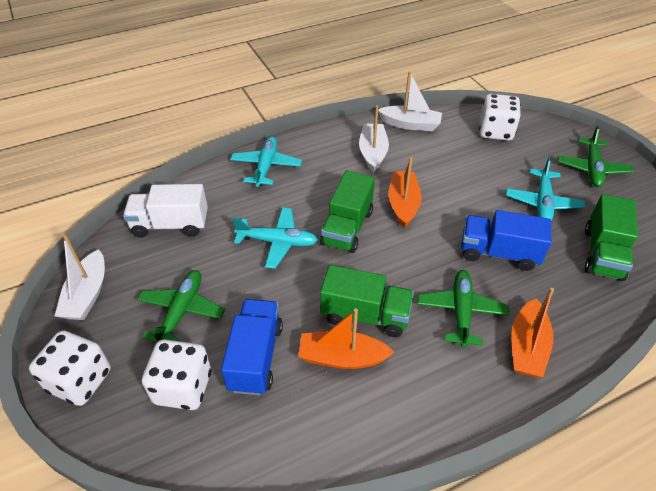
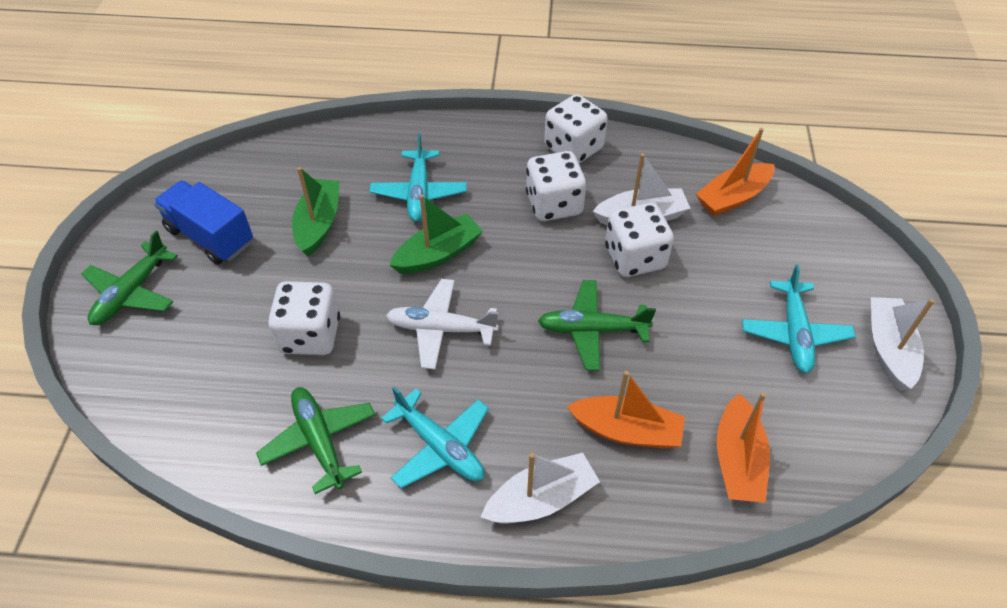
blue truck: 2 -> 1
green boat: 0 -> 2
green truck: 3 -> 0
white dice: 3 -> 4
white plane: 0 -> 1
white truck: 1 -> 0

